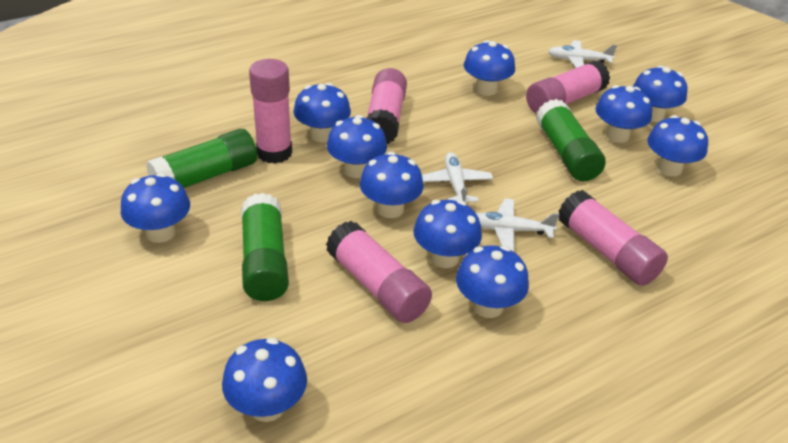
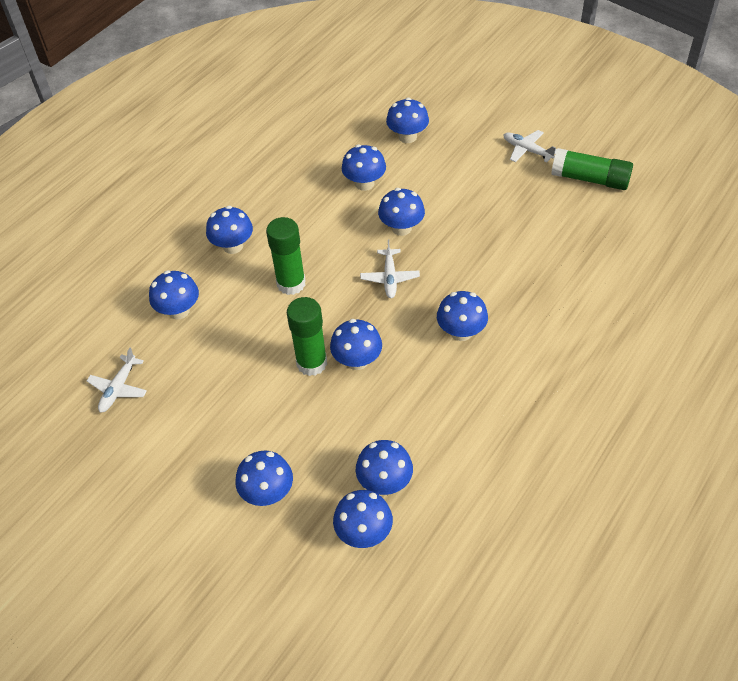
blue mushroom: 11 -> 10
pink glue stick: 5 -> 0

